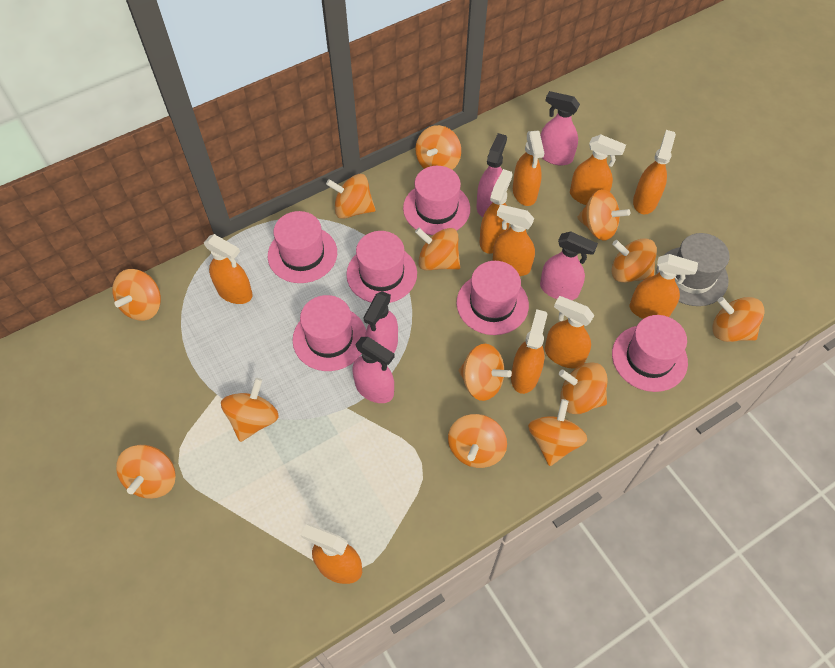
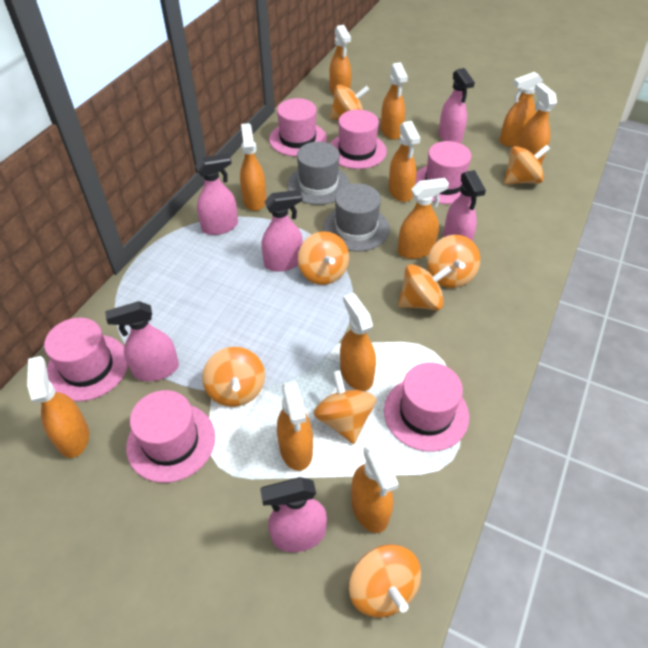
grey hat: 1 -> 2
orange spinning top: 13 -> 8
orange spray bottle: 10 -> 11
pink spray bottle: 5 -> 6

